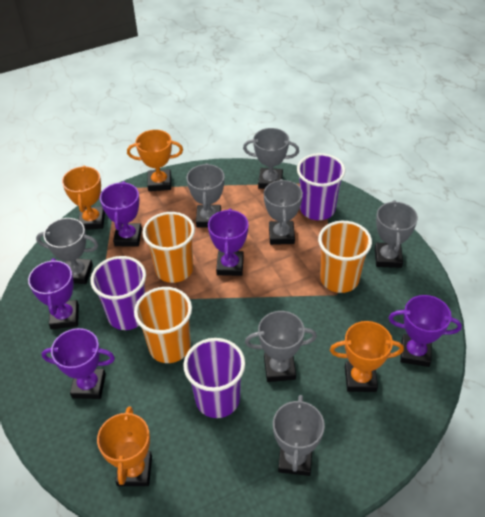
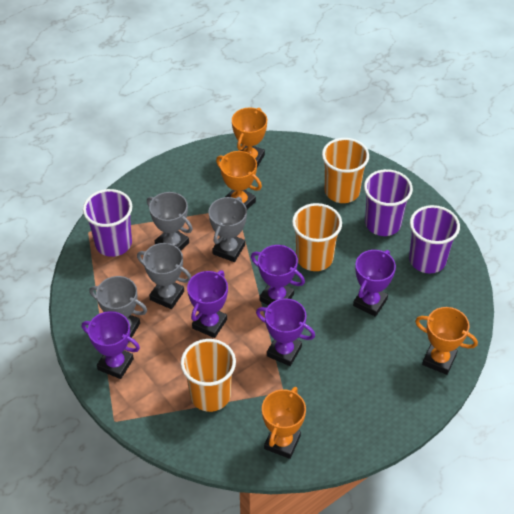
grey trophy: 7 -> 4

